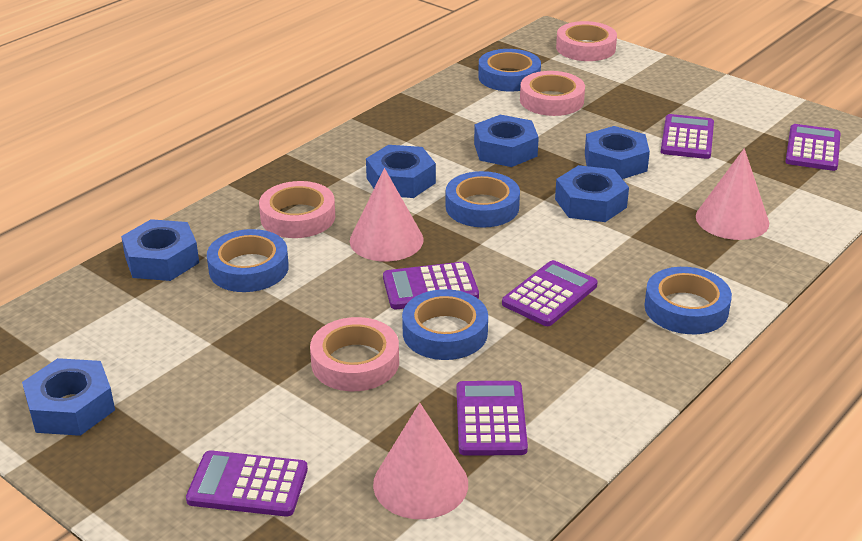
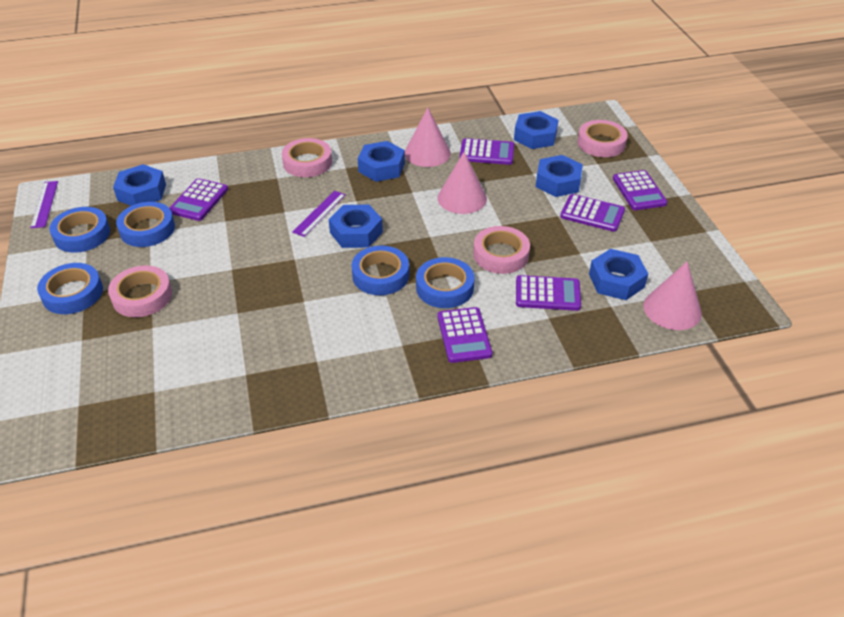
purple ruler: 0 -> 2

